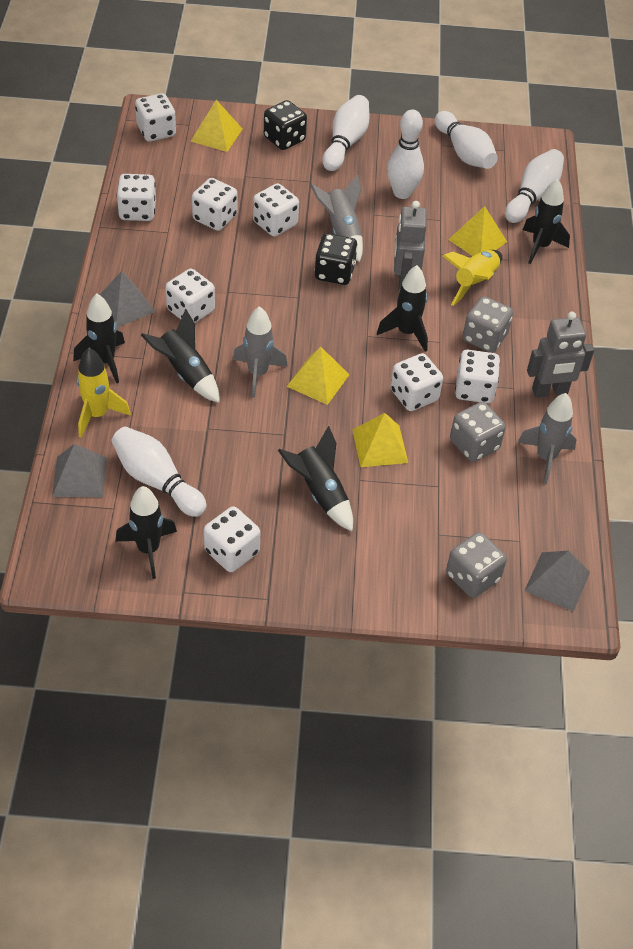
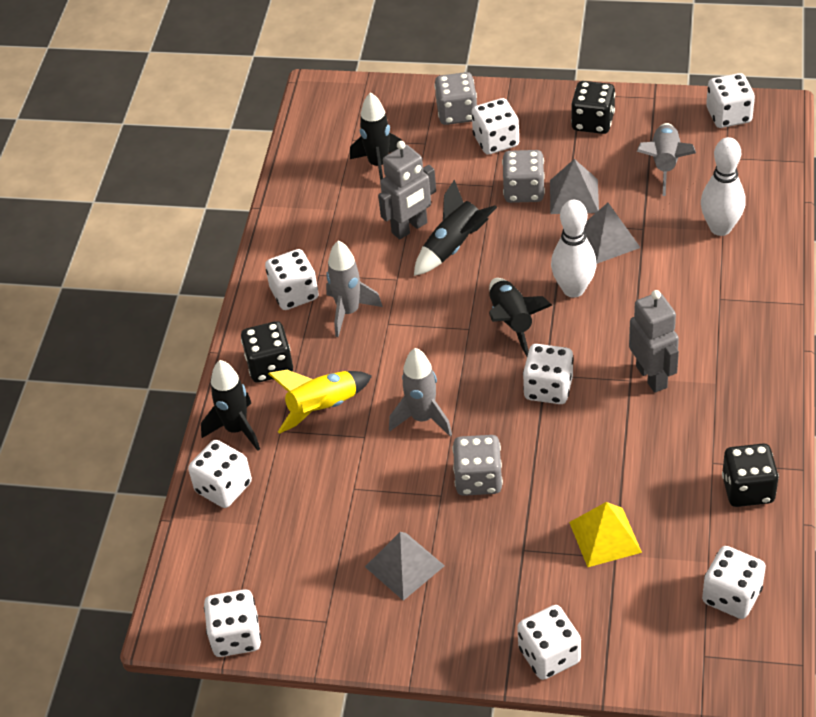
black dice: 2 -> 3
black rocket: 6 -> 4
white bowling pin: 5 -> 2
yellow pyramid: 4 -> 1
yellow rocket: 2 -> 1

